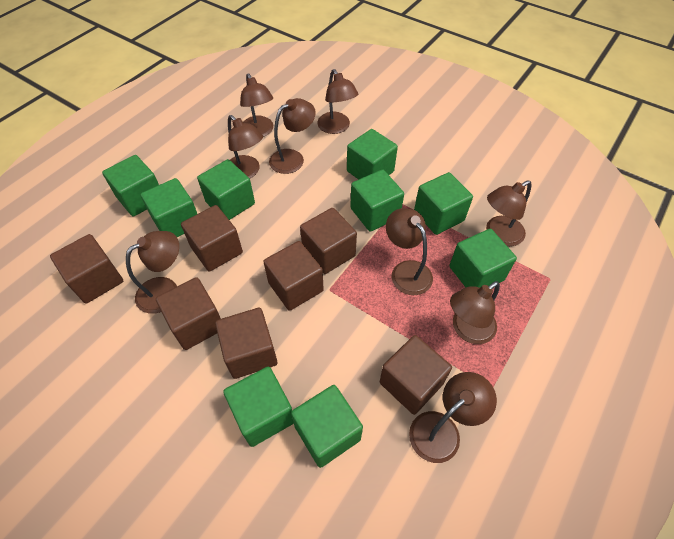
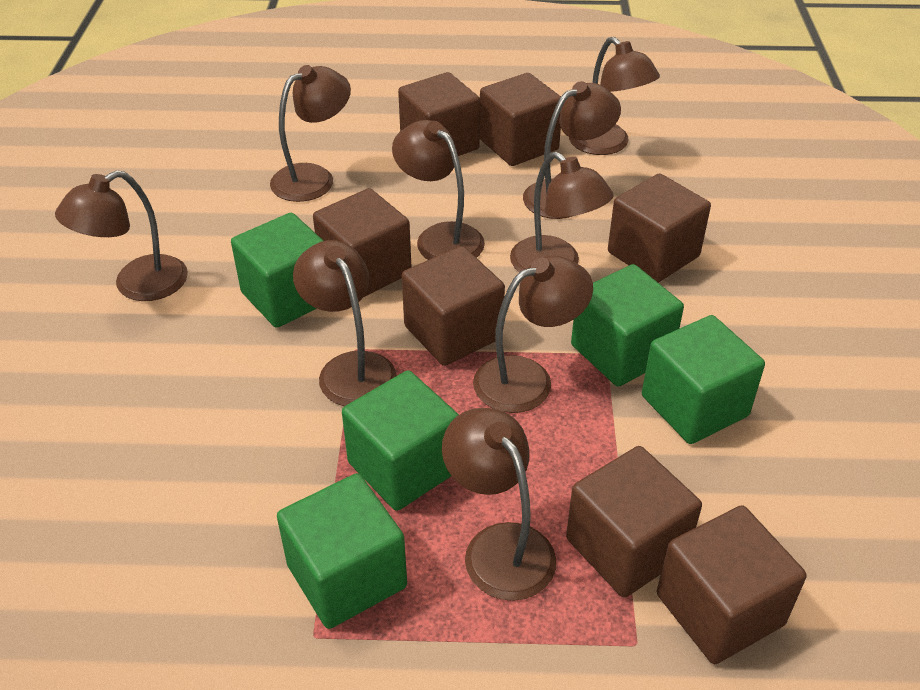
green cube: 9 -> 5

